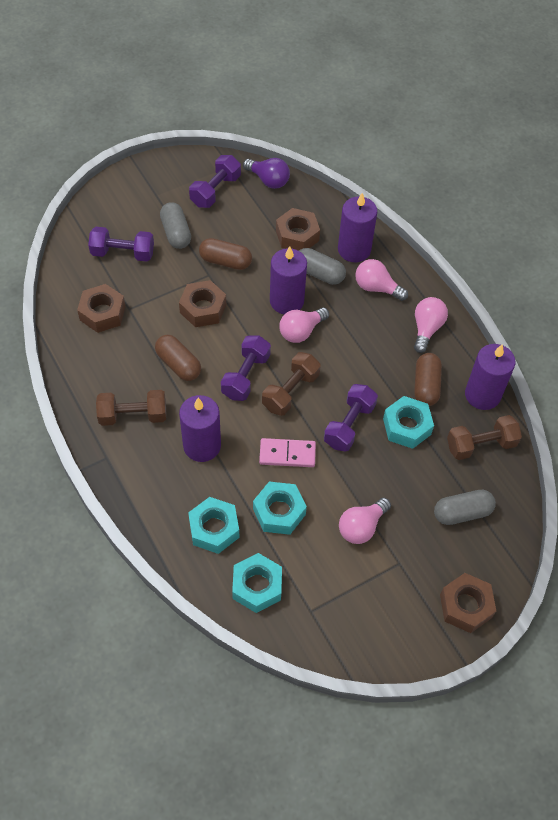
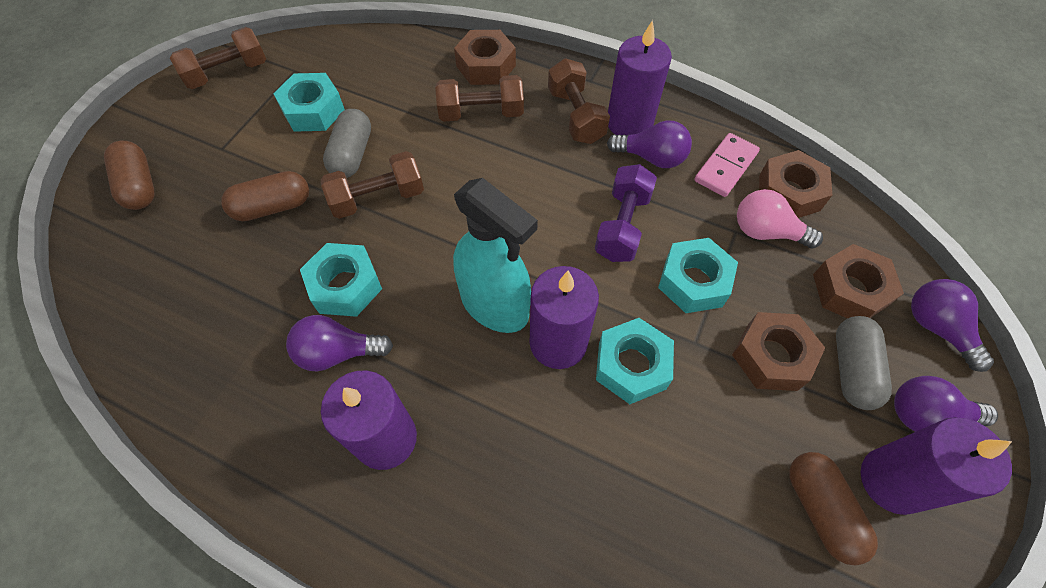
brown dumbbell: 3 -> 4
grey capsule: 3 -> 2
pink light bulb: 4 -> 1
purple dumbbell: 4 -> 1
purple light bulb: 1 -> 4
turquoise spray bottle: 0 -> 1

